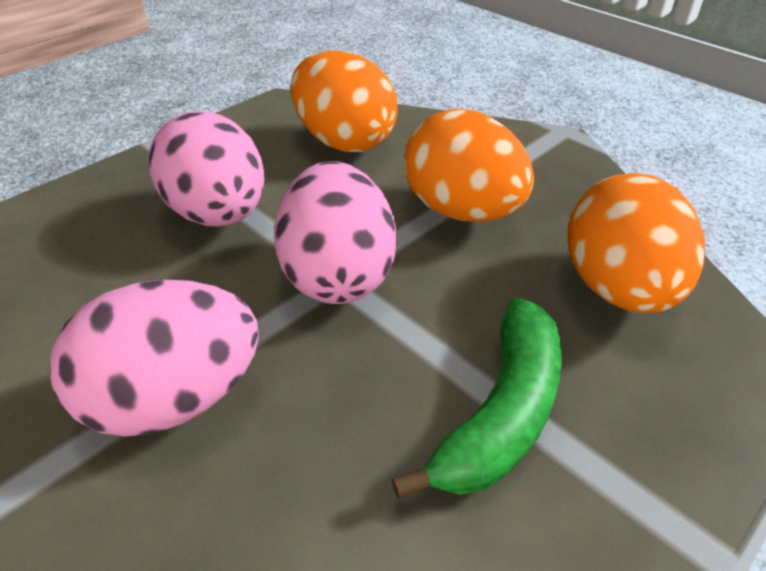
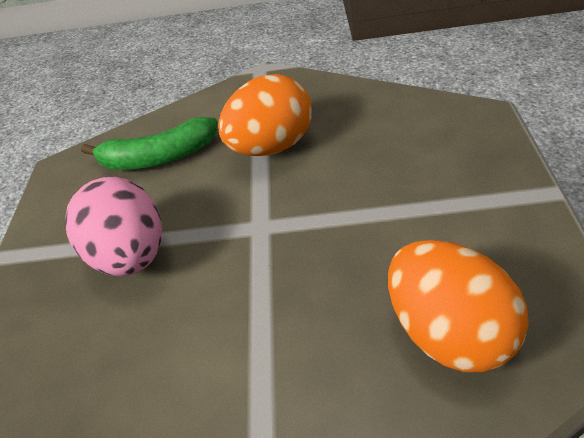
orange egg: 3 -> 2
pink egg: 3 -> 1

